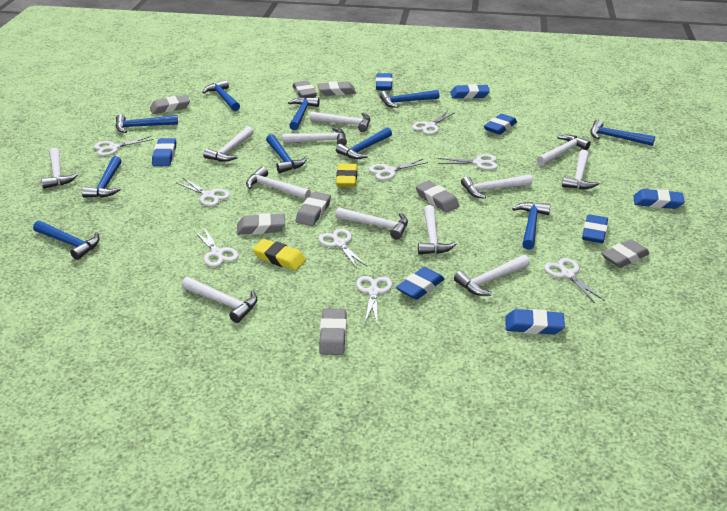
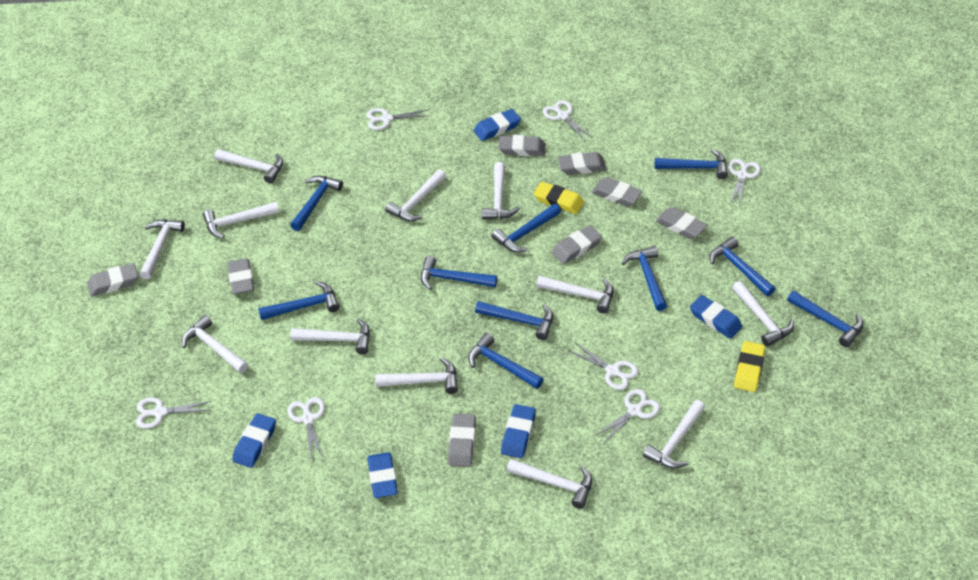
blue eraser: 8 -> 5
white scissors: 9 -> 7

